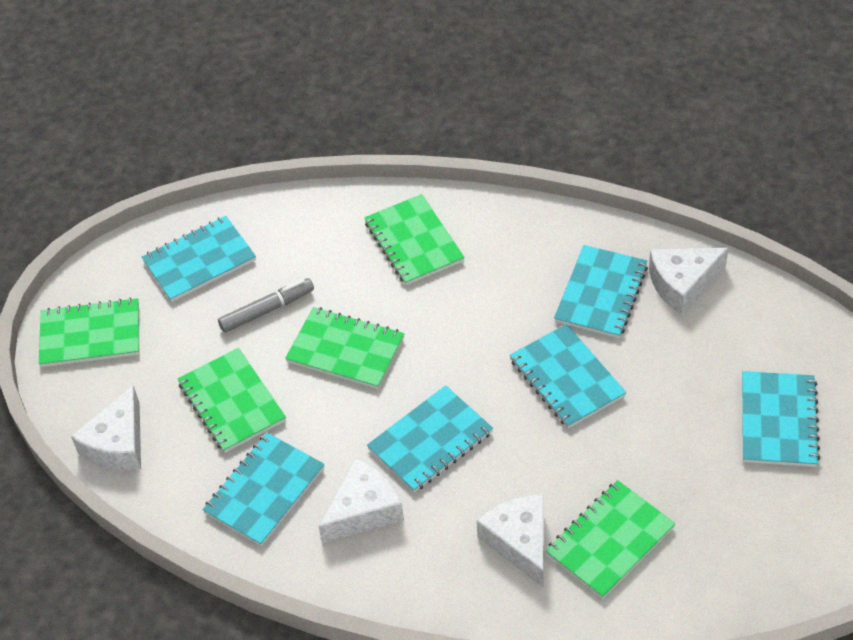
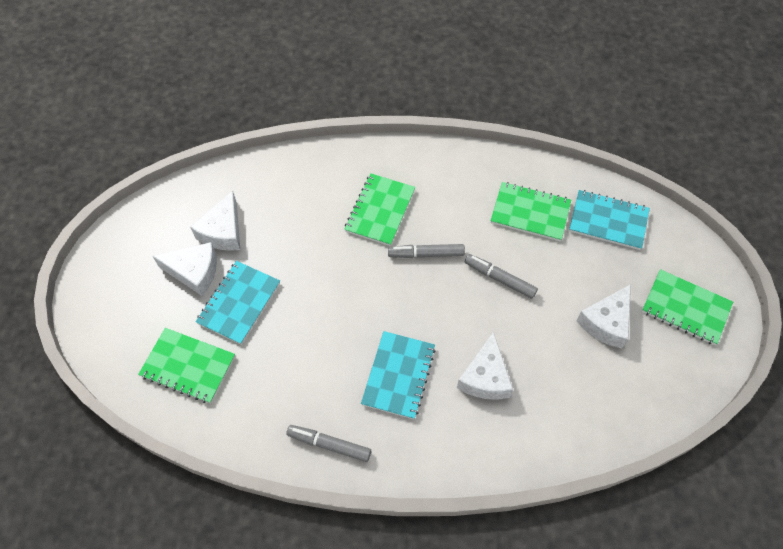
green notebook: 5 -> 4
grey marker: 1 -> 3
turquoise notebook: 6 -> 3

